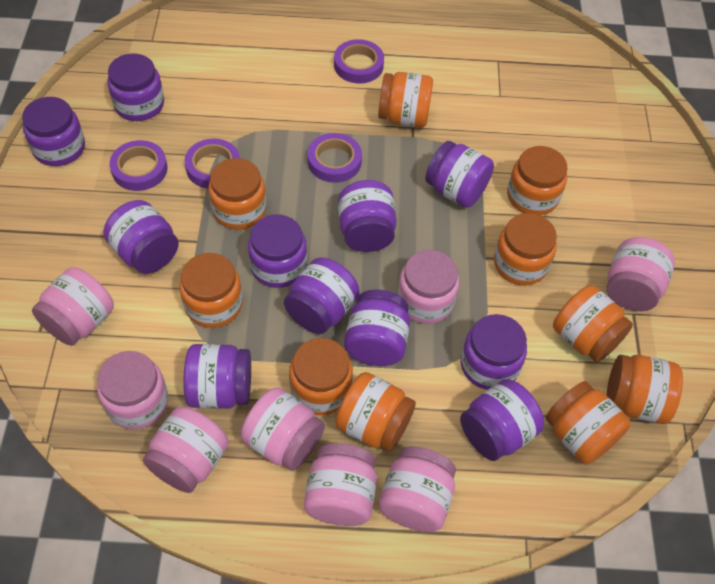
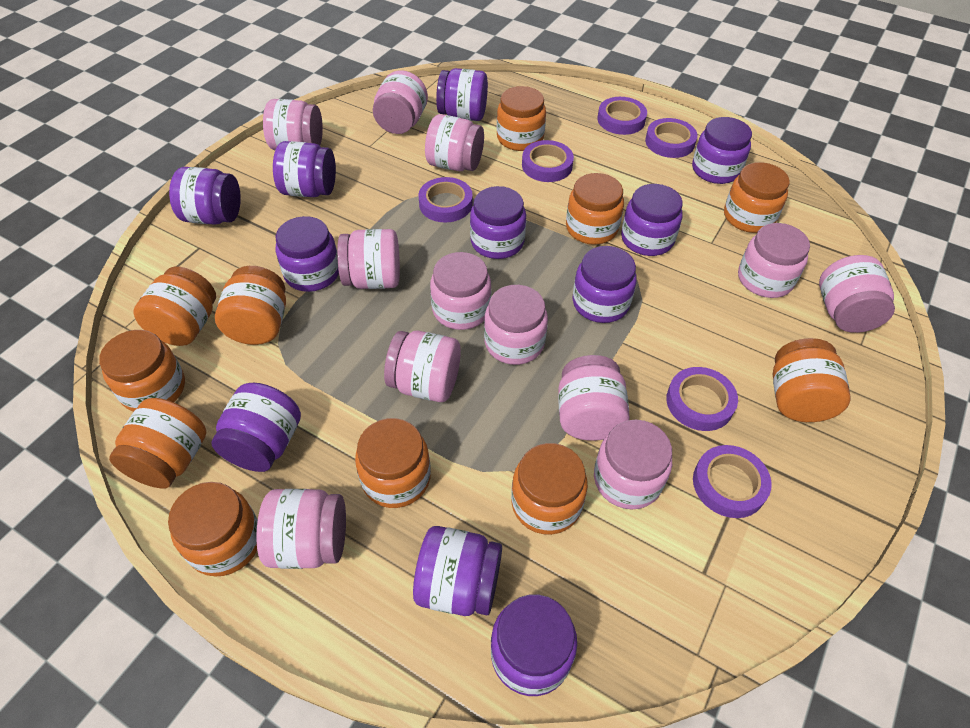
orange jar: 10 -> 11
pink jar: 8 -> 12
purple tape: 4 -> 6

